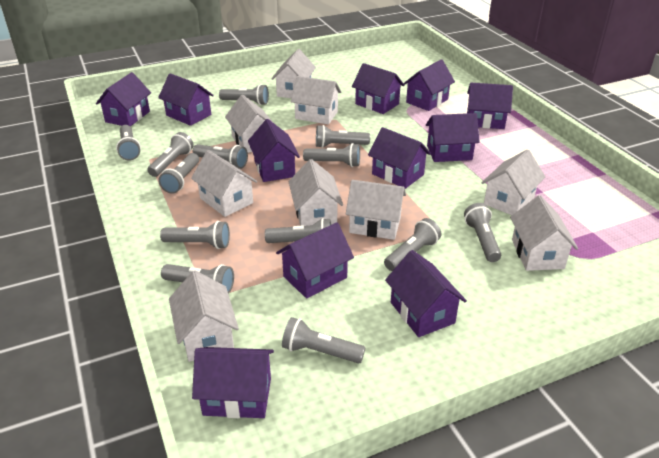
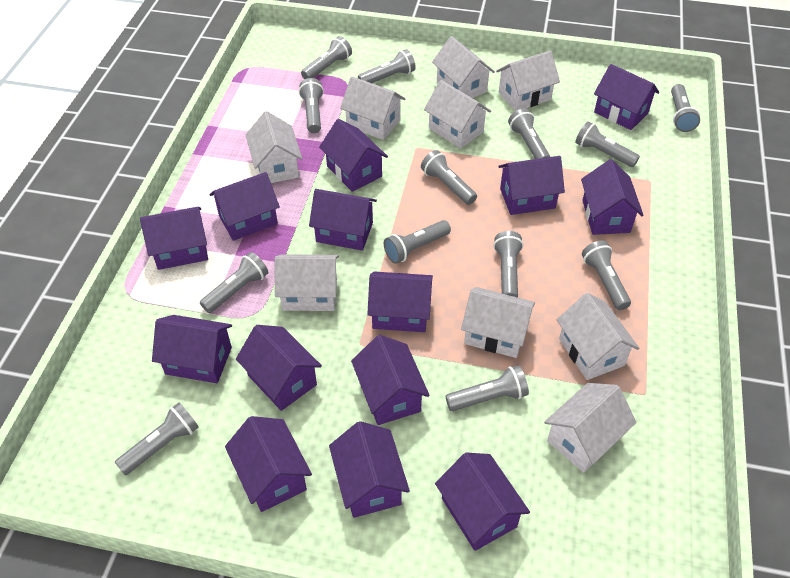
purple house: 11 -> 14

